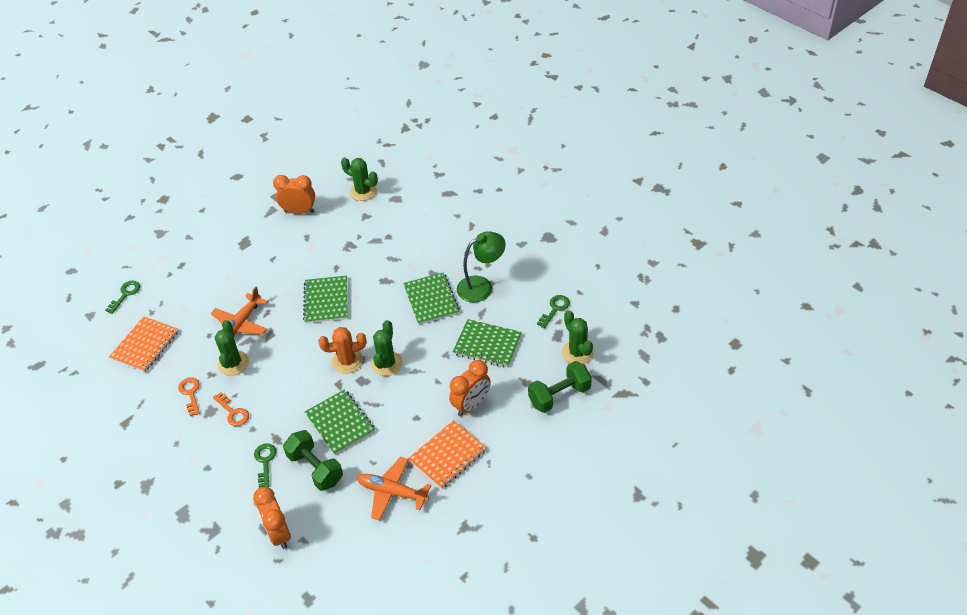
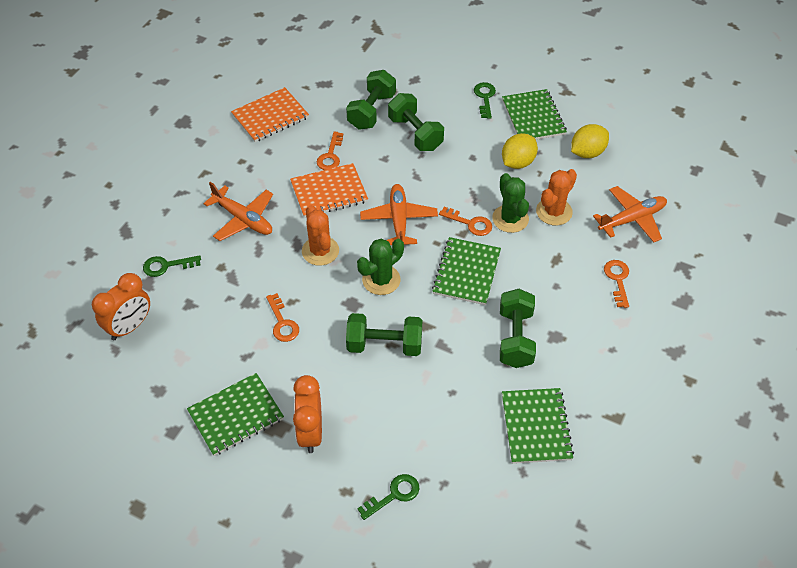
green cactus: 4 -> 2
green dumbbell: 2 -> 4
green lamp: 1 -> 0
orange cactus: 1 -> 2
orange clock: 3 -> 2
orange key: 2 -> 4
orange plane: 2 -> 3
yellow lemon: 0 -> 2

